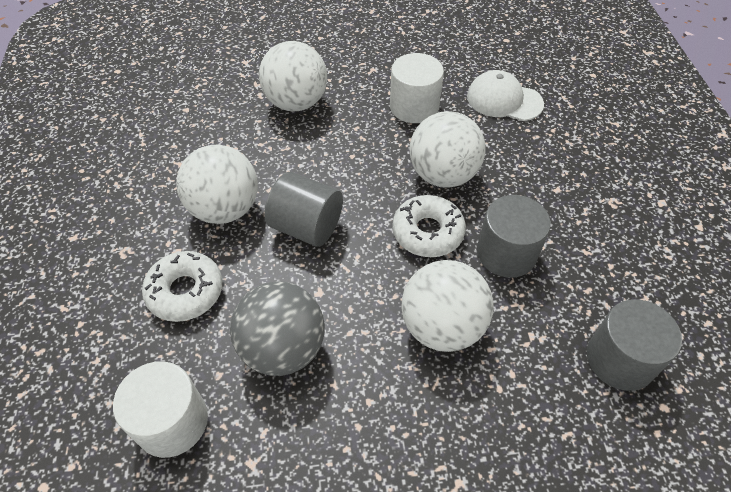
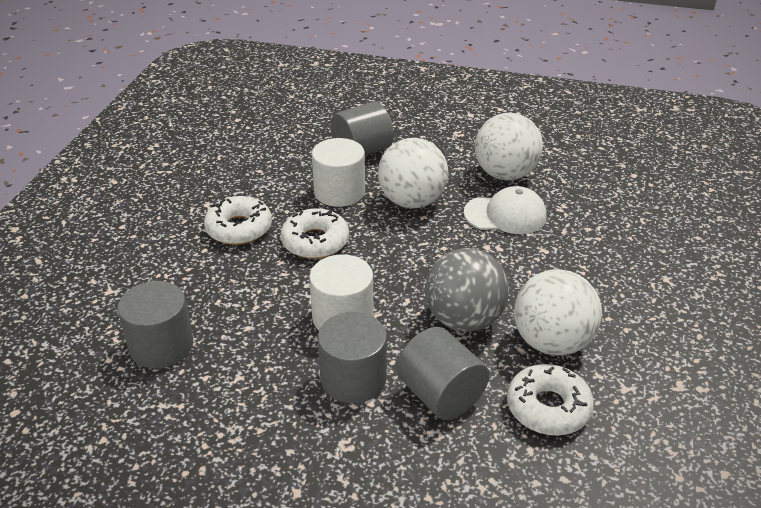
grey cylinder: 3 -> 4
white ball: 4 -> 3
white donut: 2 -> 3

